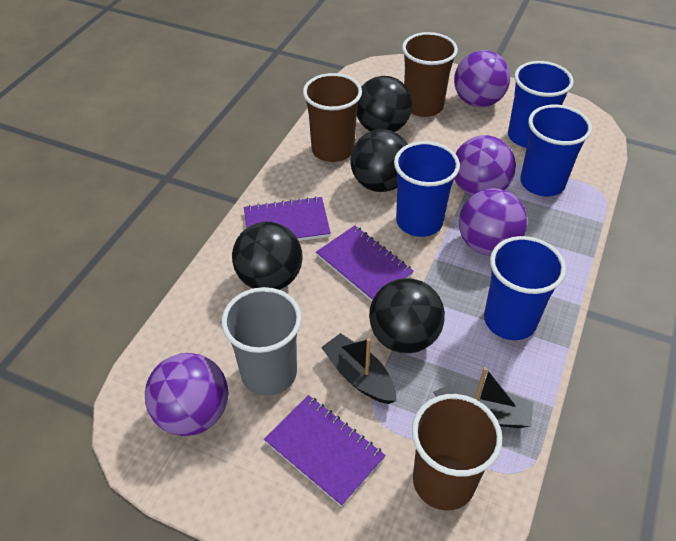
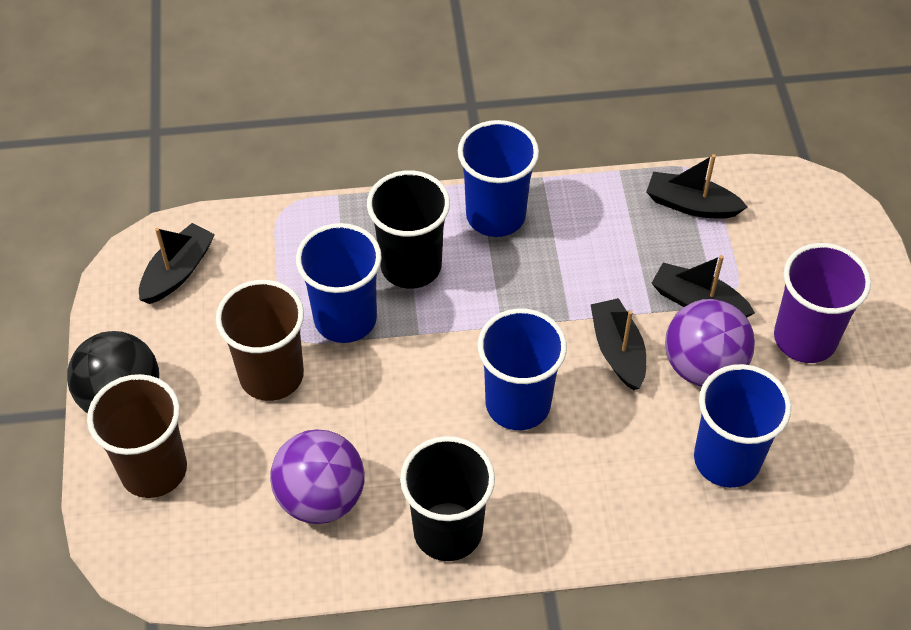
black ball: 4 -> 1
black boat: 2 -> 4
black cup: 0 -> 2
brown cup: 3 -> 2
grey cup: 1 -> 0
purple ball: 4 -> 2
purple cup: 0 -> 1
purple notebook: 3 -> 0

